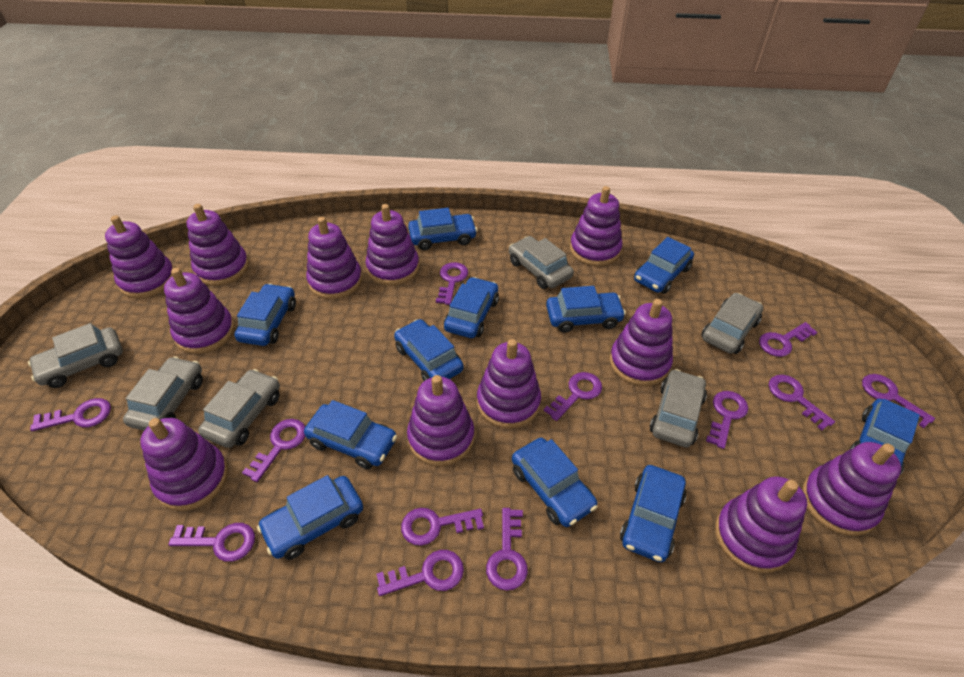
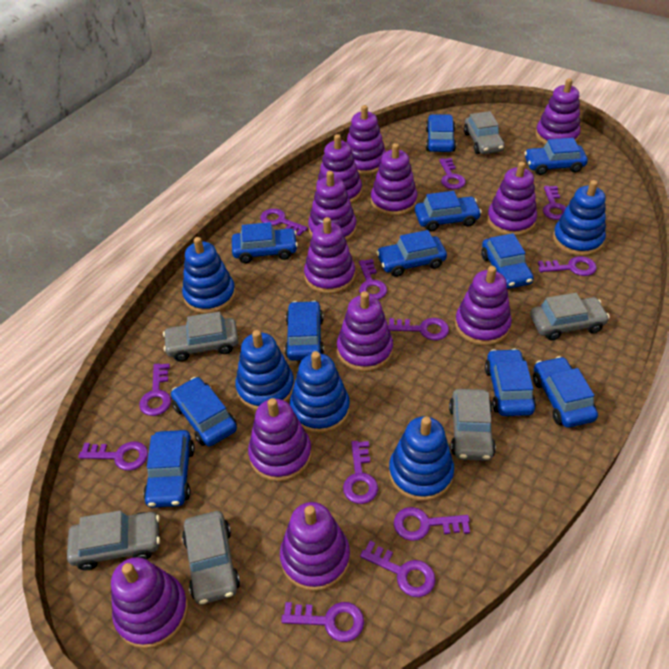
blue stacking toy: 0 -> 5

